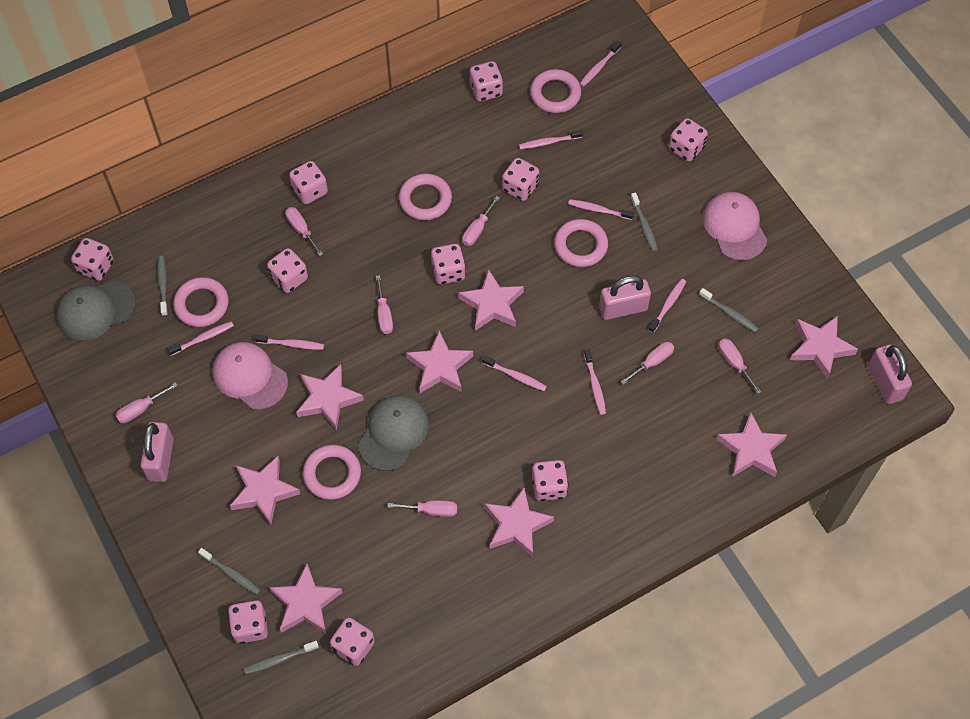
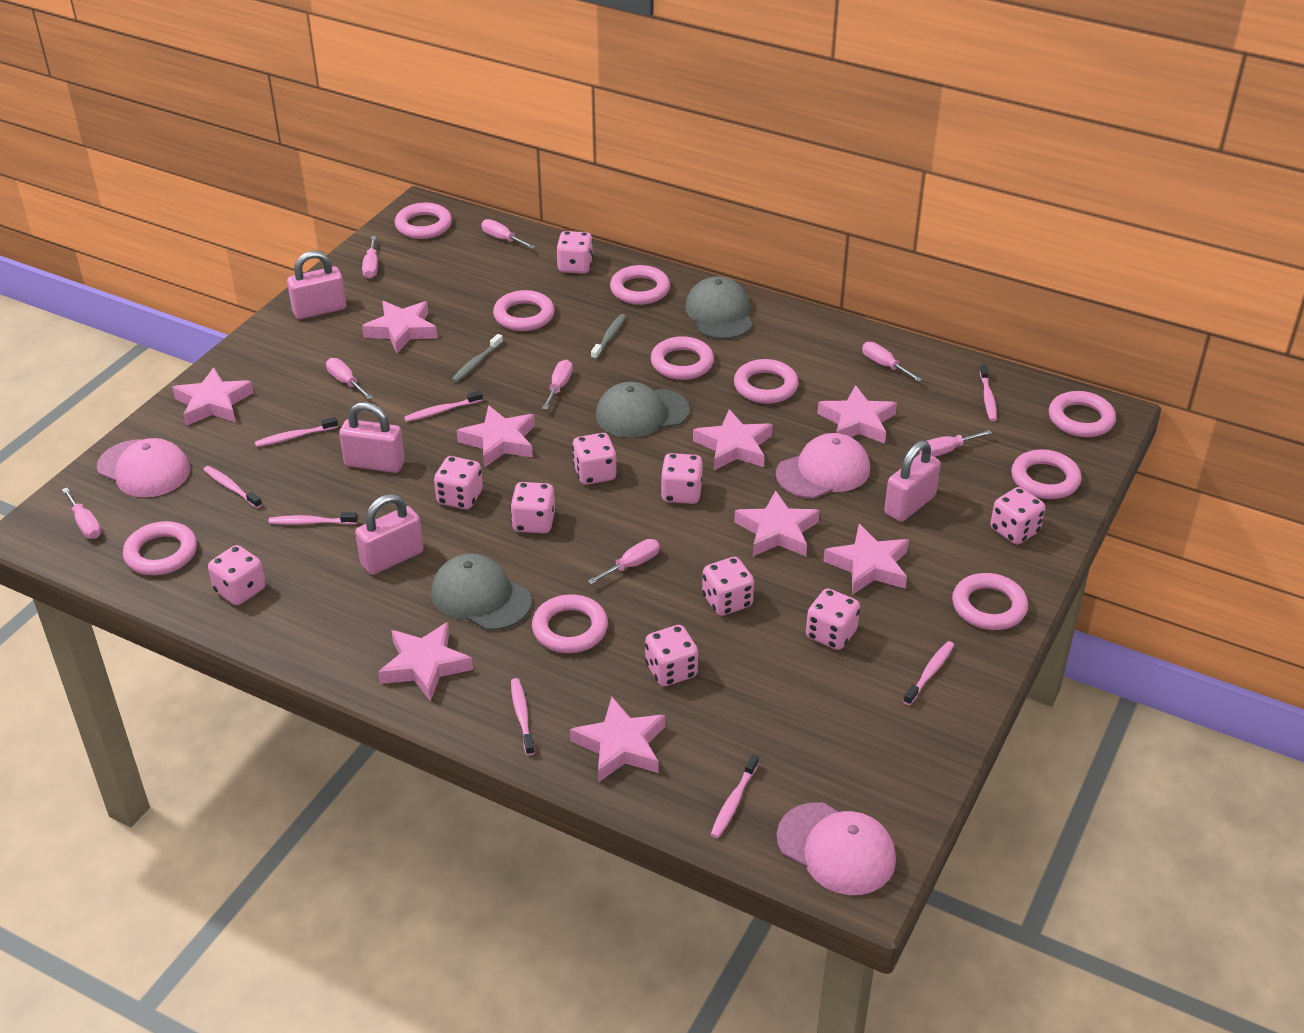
grey cap: 2 -> 3
grey toothbrush: 5 -> 2
pink cap: 2 -> 3
pink padlock: 3 -> 4
pink ring: 5 -> 10
pink screwdriver: 7 -> 8
pink star: 8 -> 9

